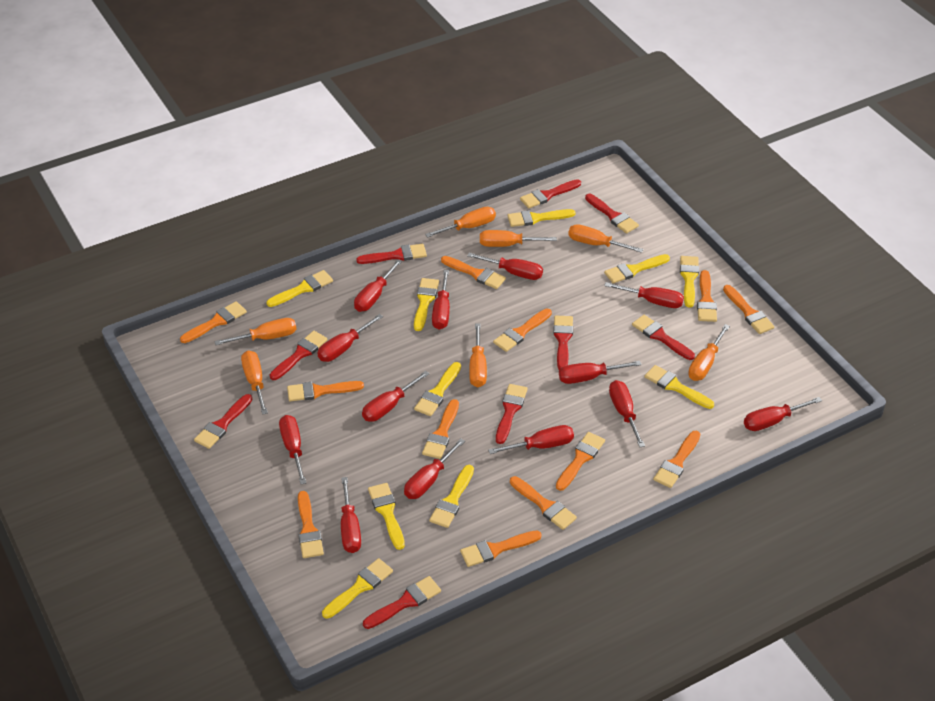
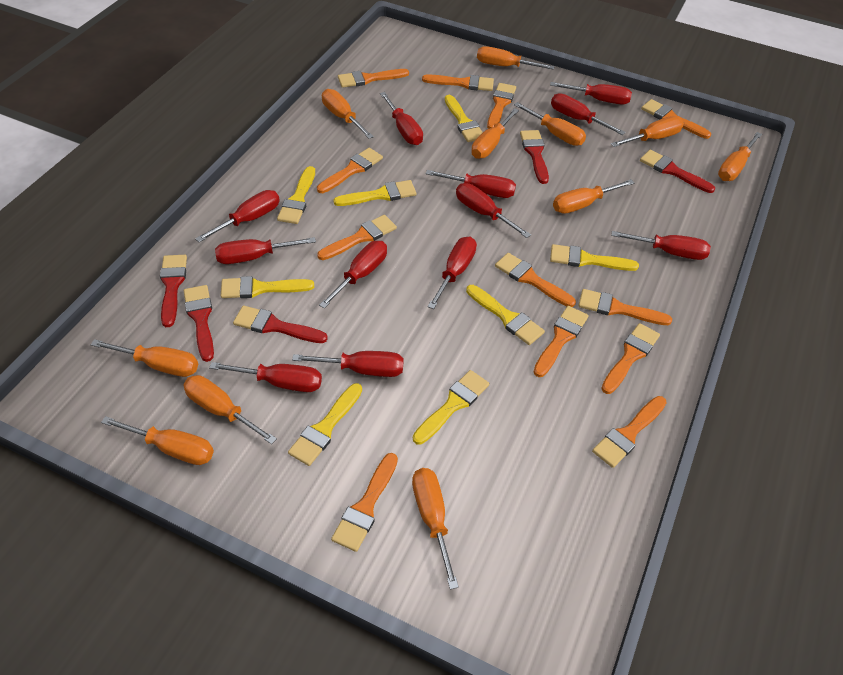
orange screwdriver: 7 -> 11
red brush: 9 -> 5
red screwdriver: 13 -> 12
yellow brush: 10 -> 8

